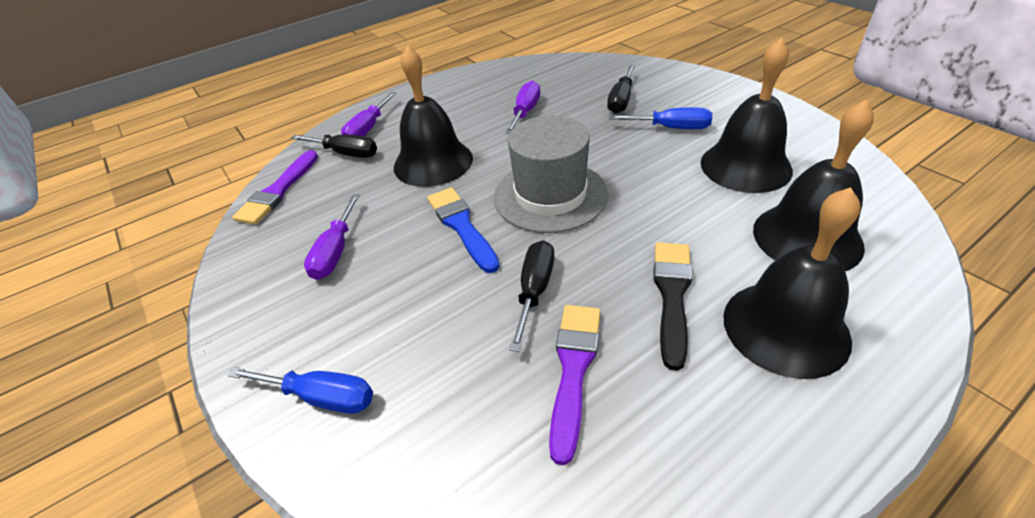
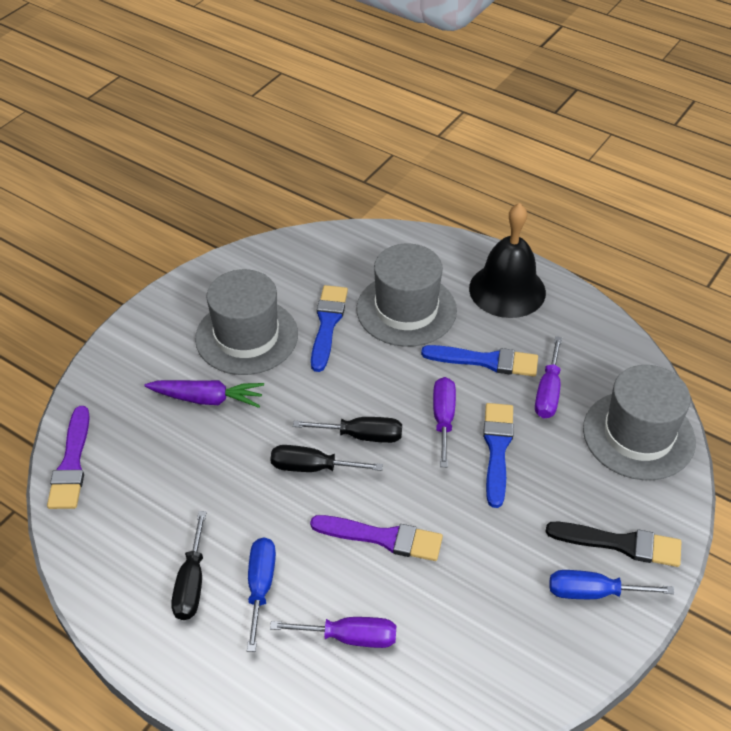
black bell: 4 -> 1
blue brush: 1 -> 3
grey hat: 1 -> 3
purple carrot: 0 -> 1

